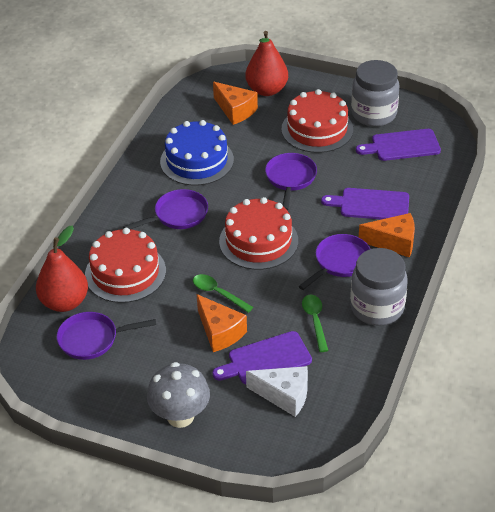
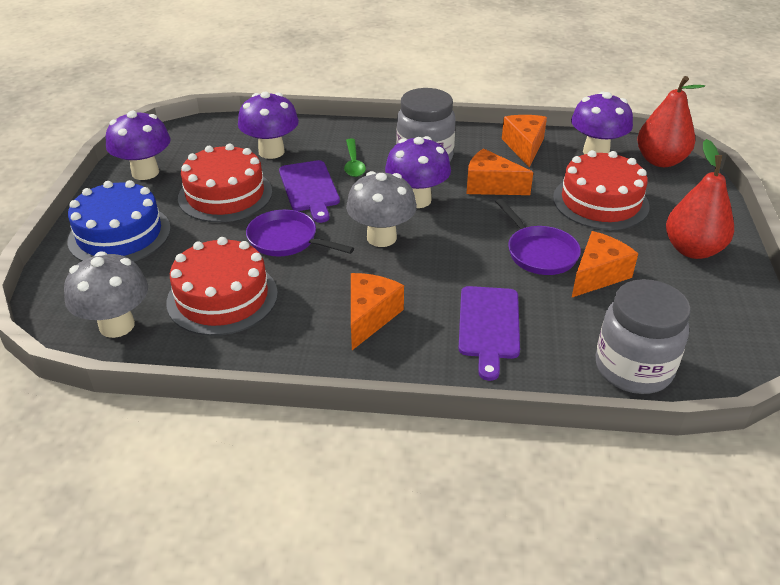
green spoon: 2 -> 1
grey mushroom: 1 -> 2
orange cheese: 3 -> 4
purple cutting board: 3 -> 2
purple mushroom: 0 -> 4
purple pan: 4 -> 2
white cheese: 1 -> 0

